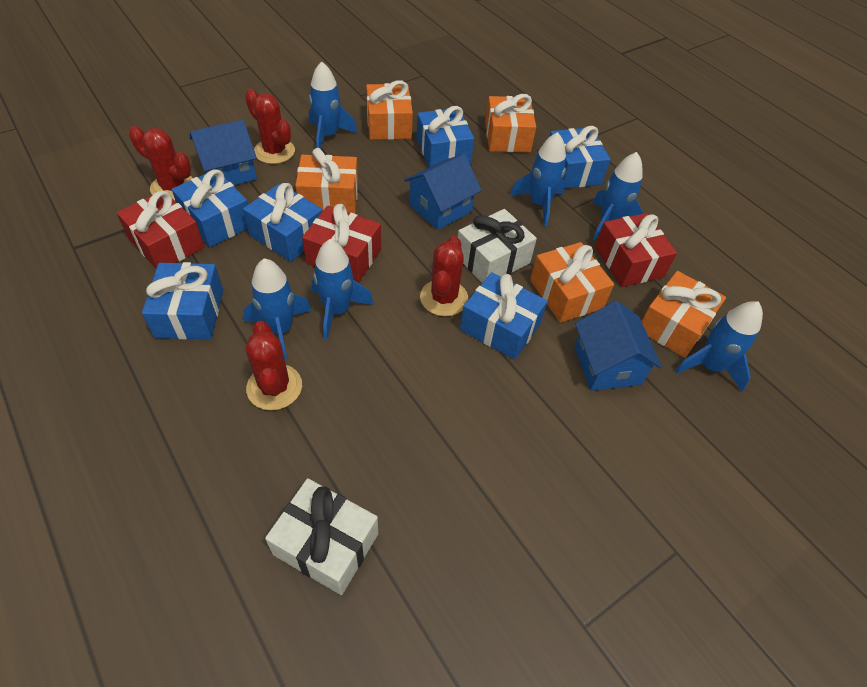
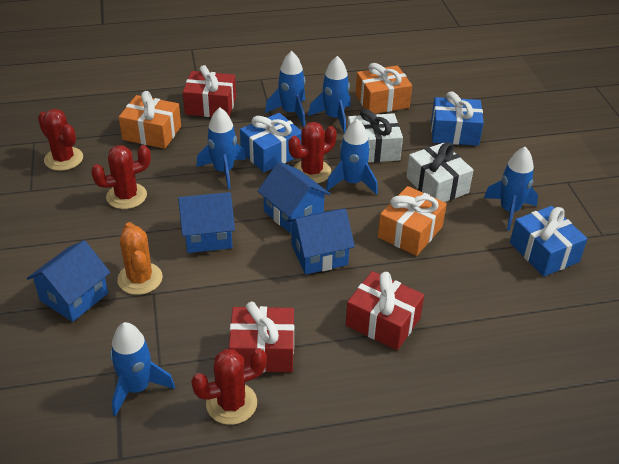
blue gift: 6 -> 3
blue house: 3 -> 4
orange cactus: 0 -> 1
orange gift: 5 -> 3

